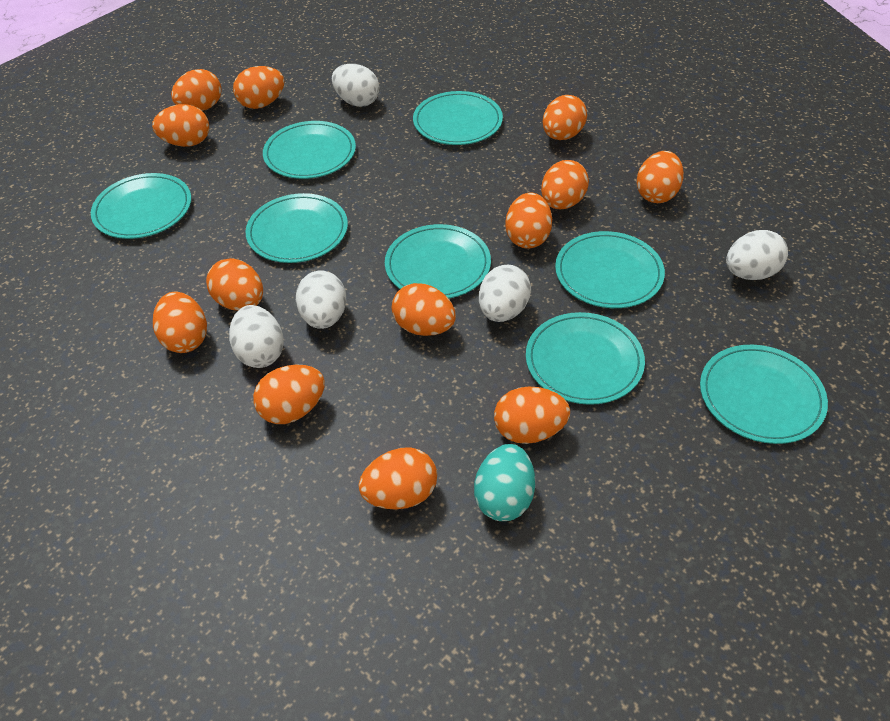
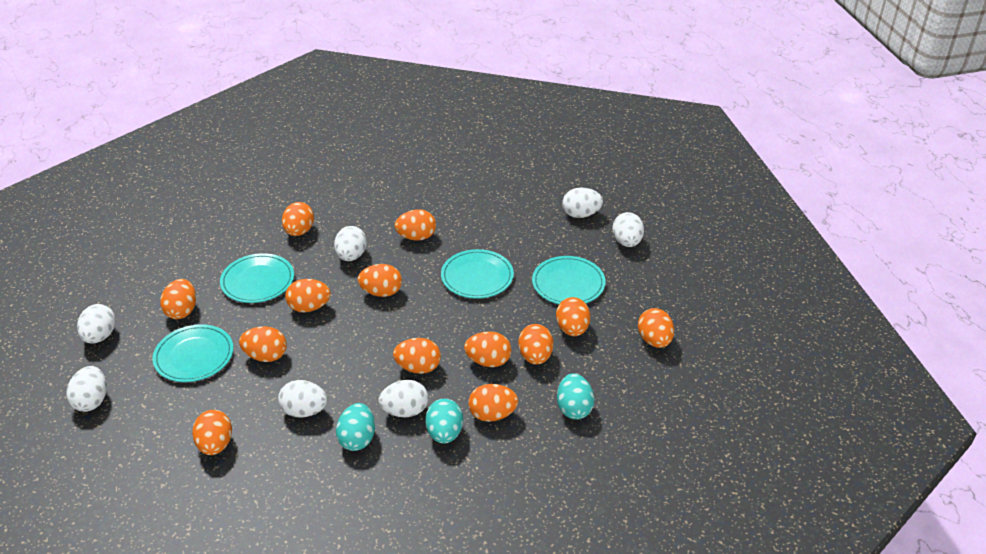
turquoise egg: 1 -> 3
turquoise plate: 8 -> 4
white egg: 5 -> 7

